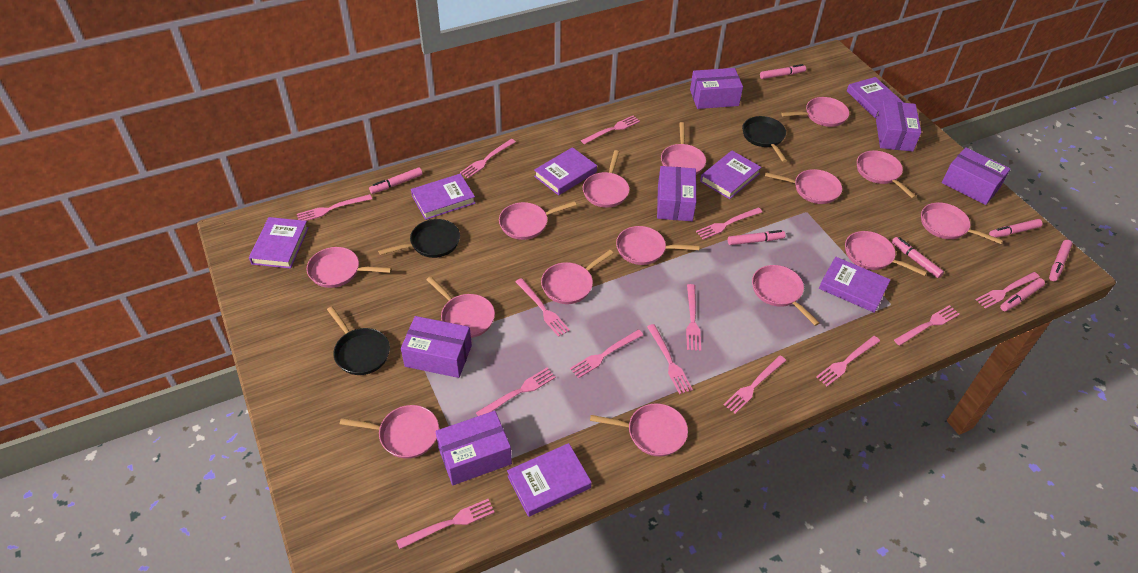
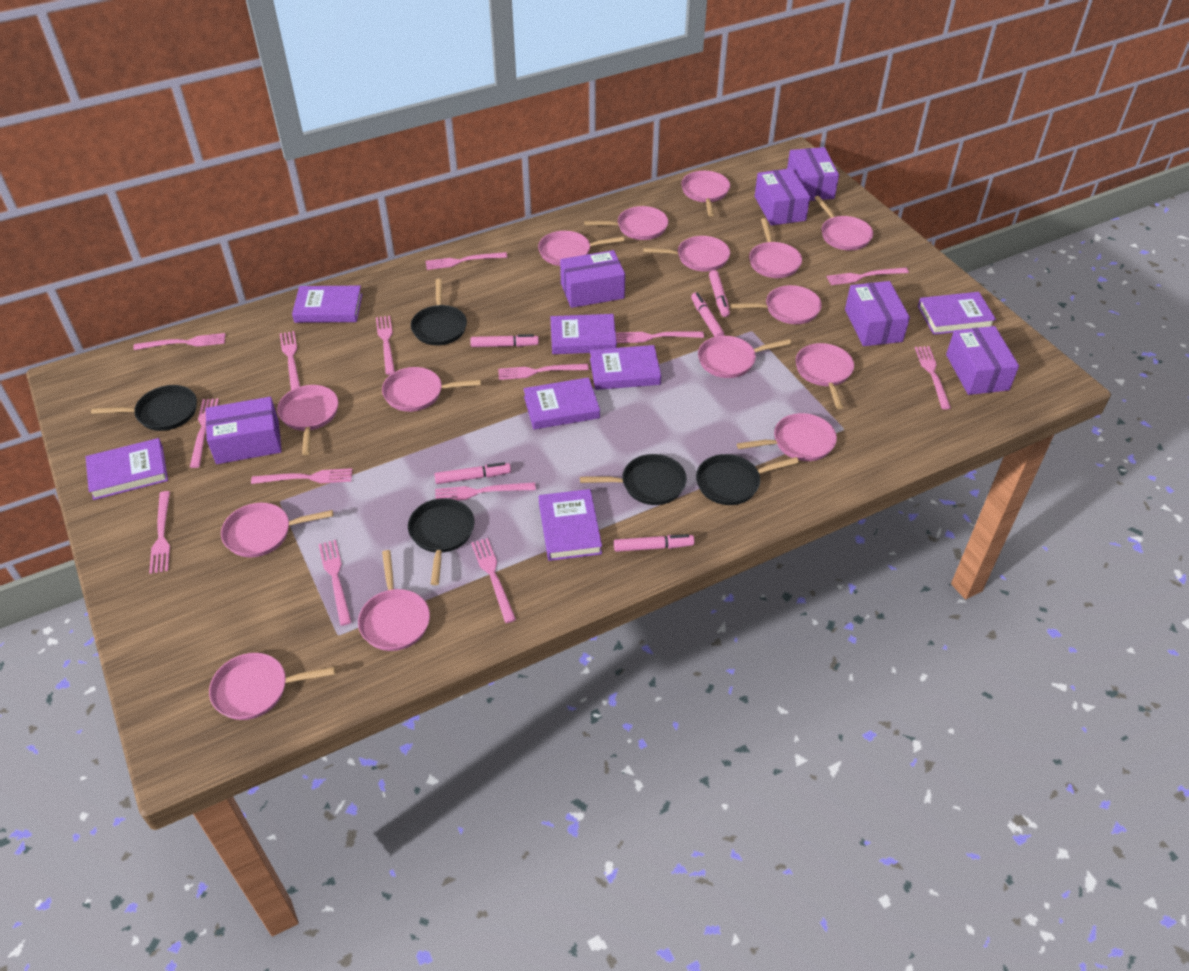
black pan: 3 -> 5
pink marker: 7 -> 5

